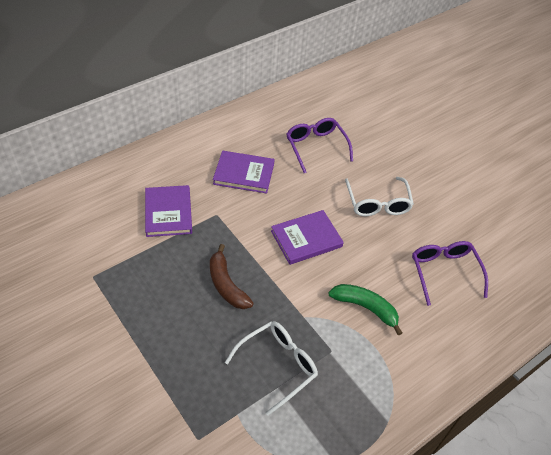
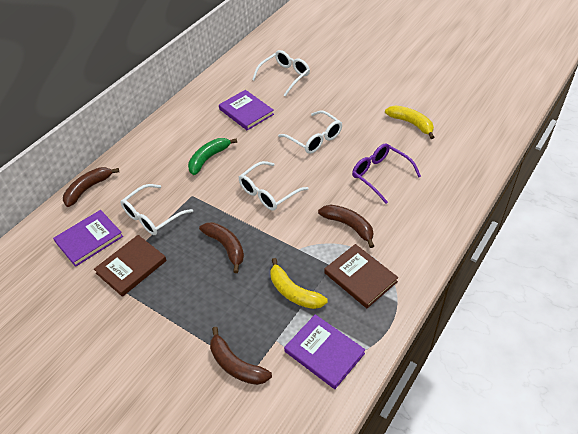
brown banana: 1 -> 4
brown book: 0 -> 2
purple glasses: 2 -> 1
white glasses: 2 -> 4
yellow banana: 0 -> 2

